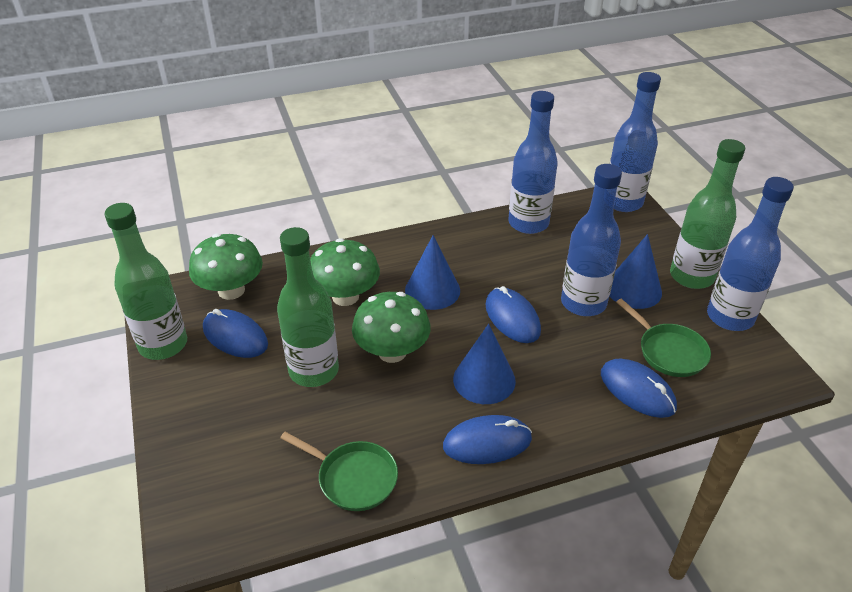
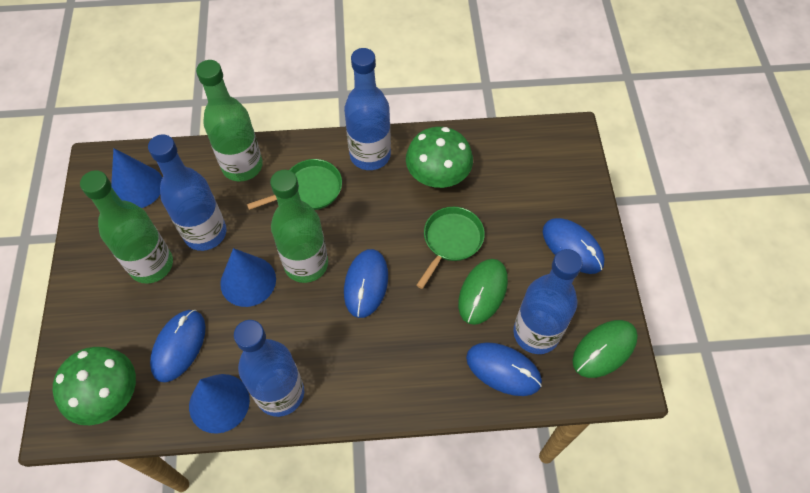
green mouse: 0 -> 2
green mushroom: 3 -> 2

